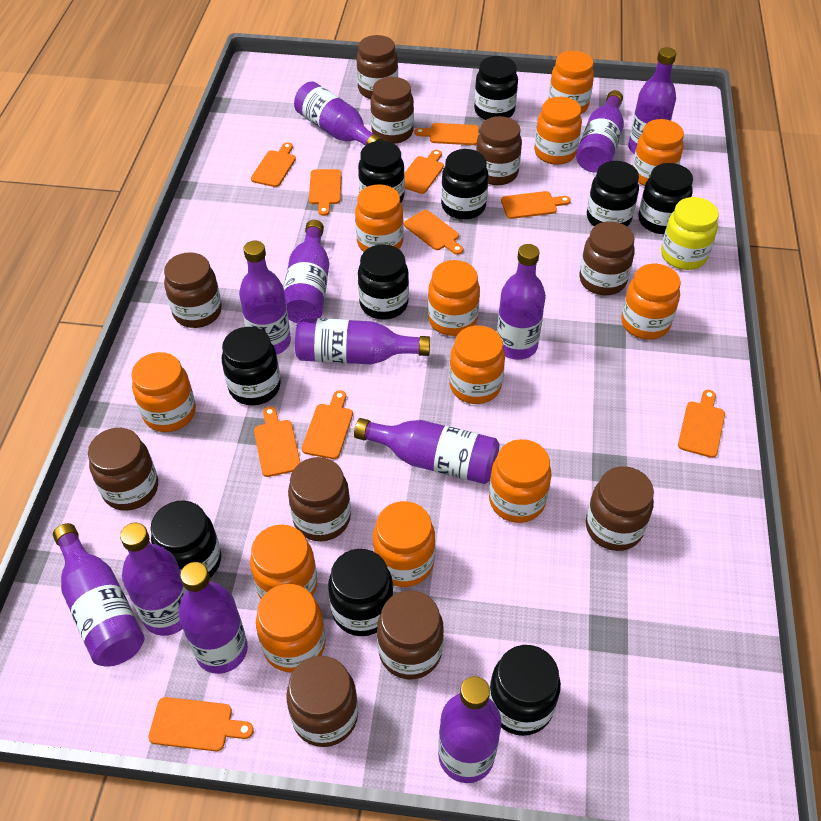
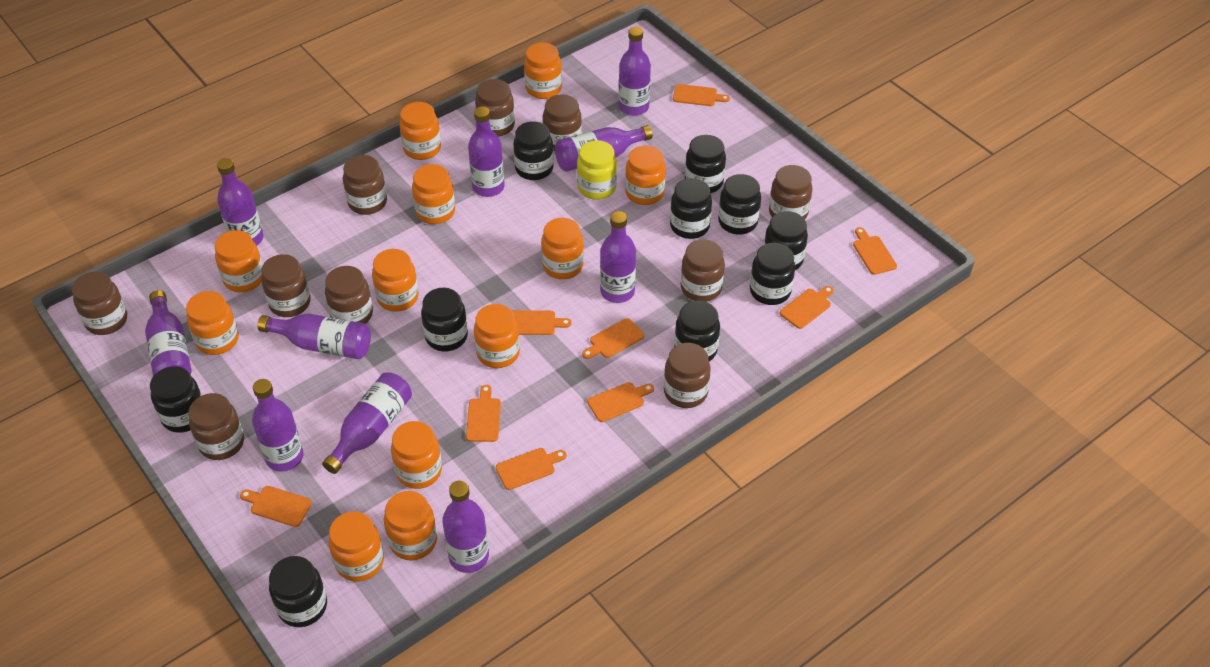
orange cutting board: 10 -> 9
purple bottle: 12 -> 10

